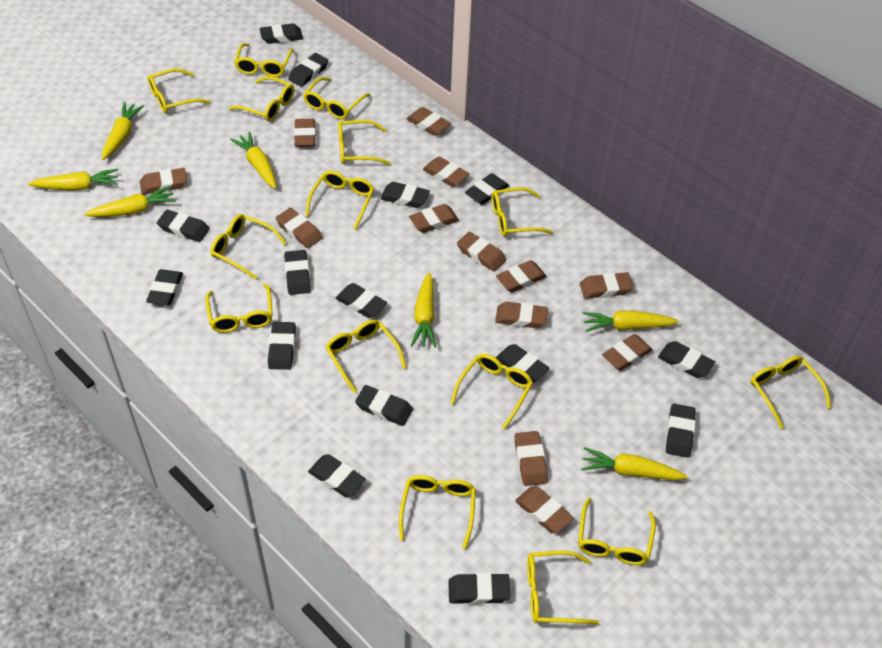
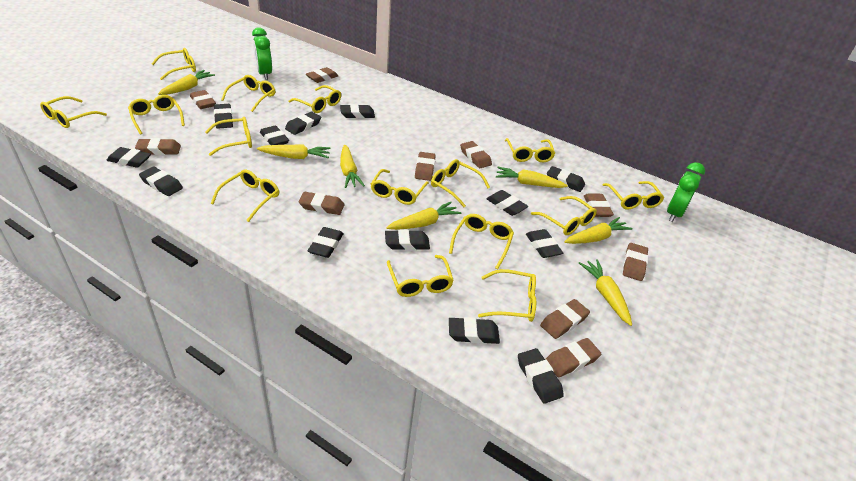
black eraser: 15 -> 13
brown eraser: 13 -> 10
green clock: 0 -> 2

